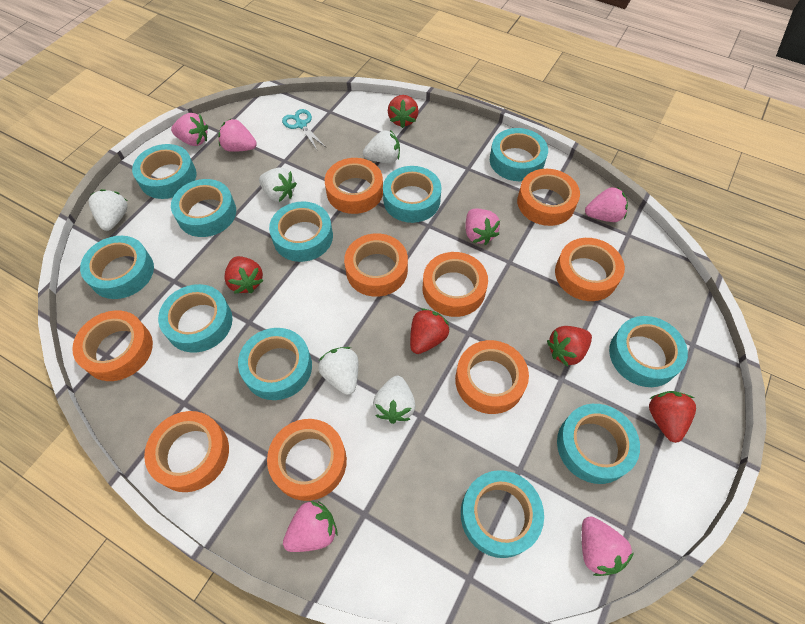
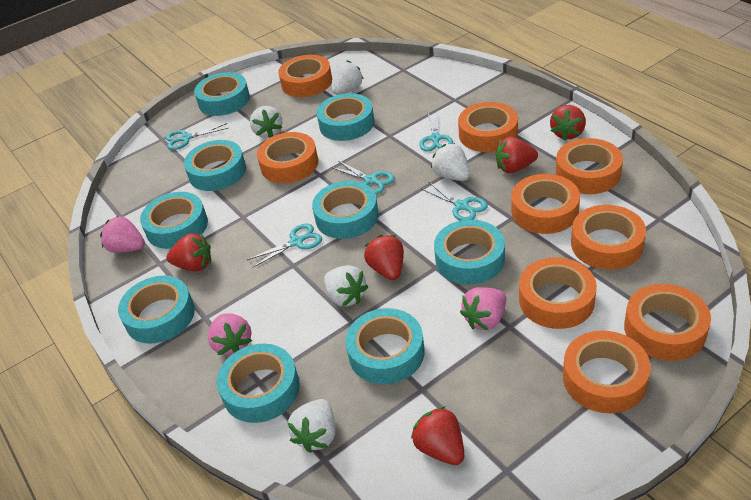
pink strawberry: 6 -> 3
turquoise scissors: 1 -> 5
turquoise tape: 11 -> 9

